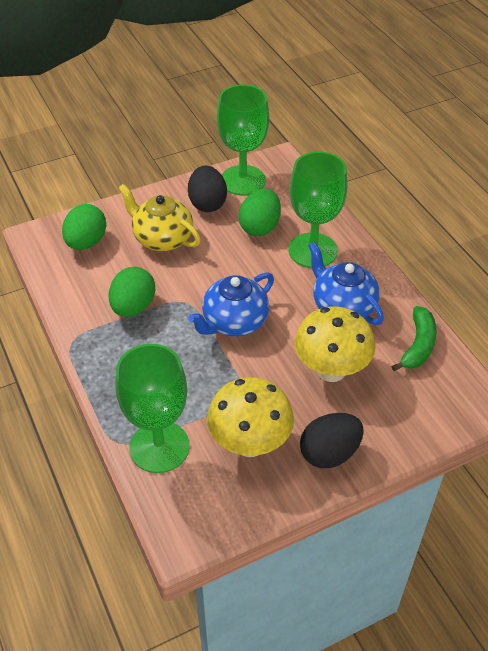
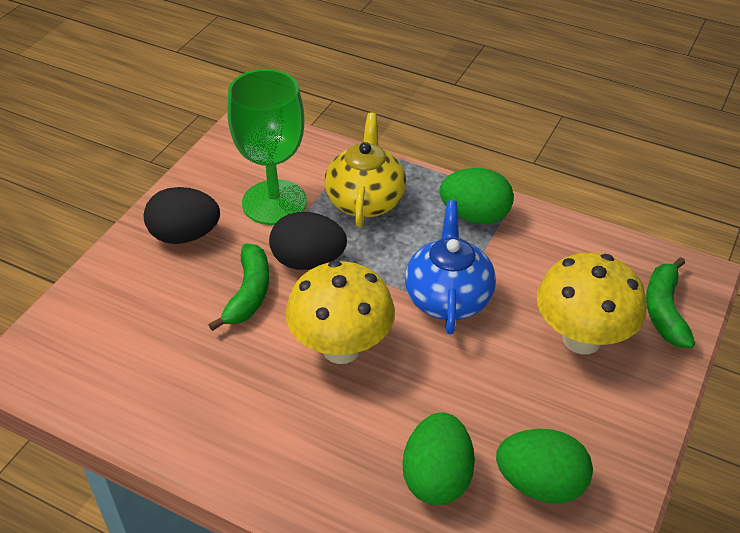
blue teapot: 2 -> 1
green banana: 1 -> 2
green goblet: 3 -> 1

